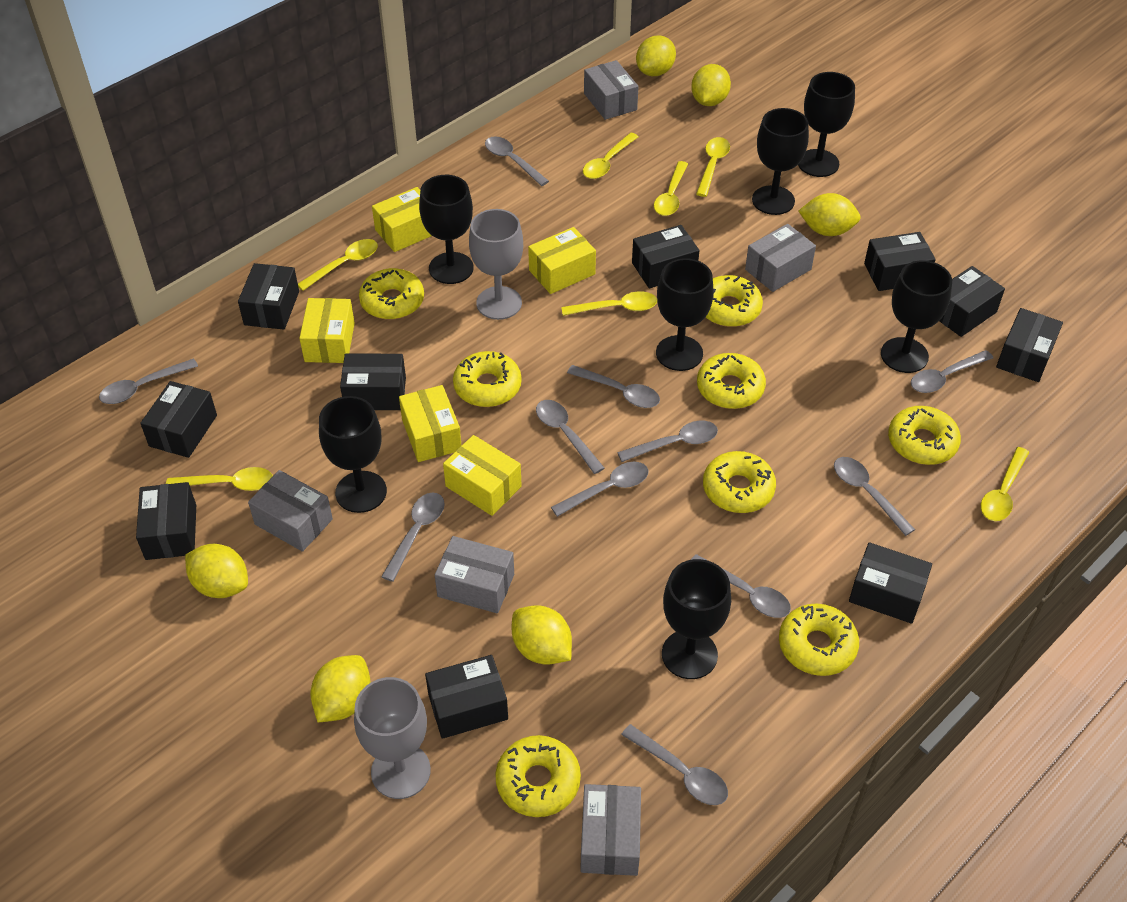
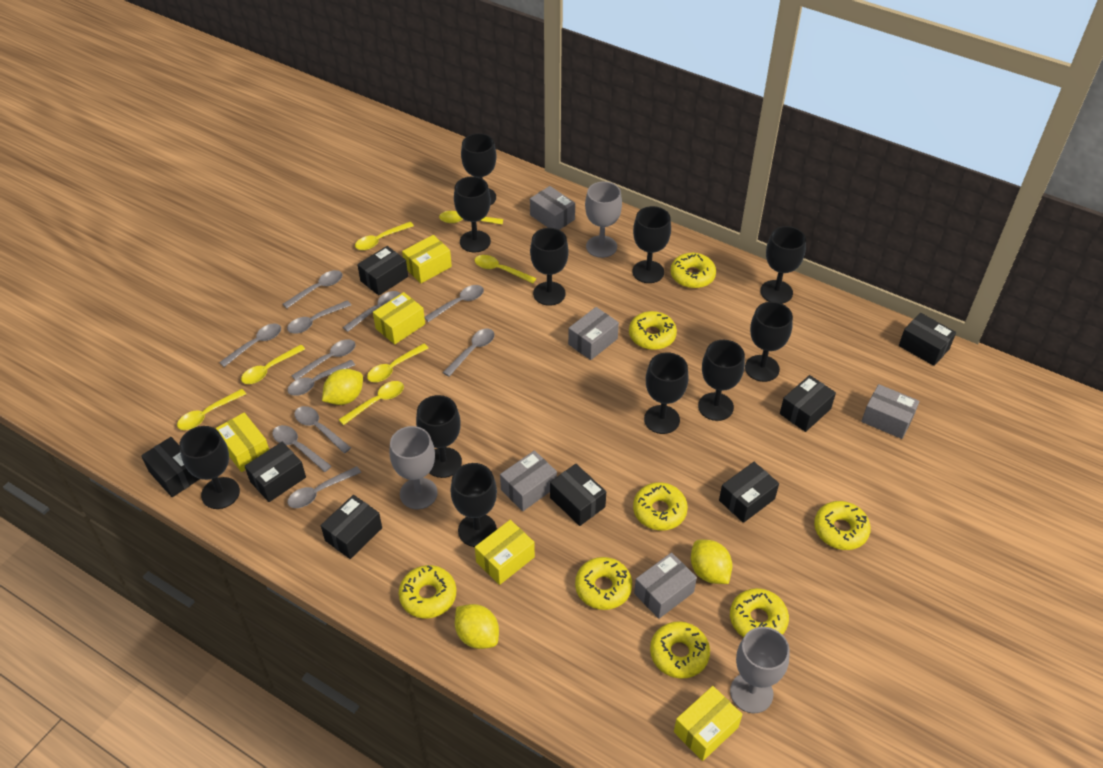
black box: 10 -> 8
black goblet: 7 -> 11
grey goblet: 2 -> 3
yellow lemon: 6 -> 3

